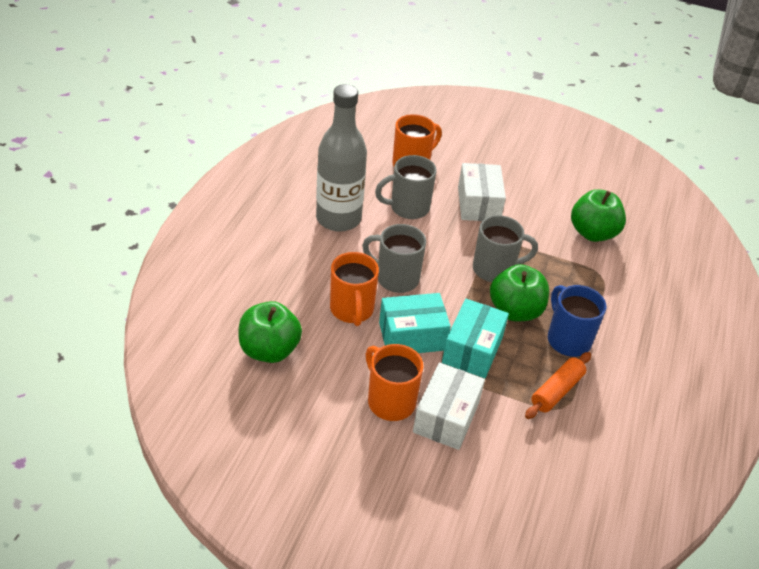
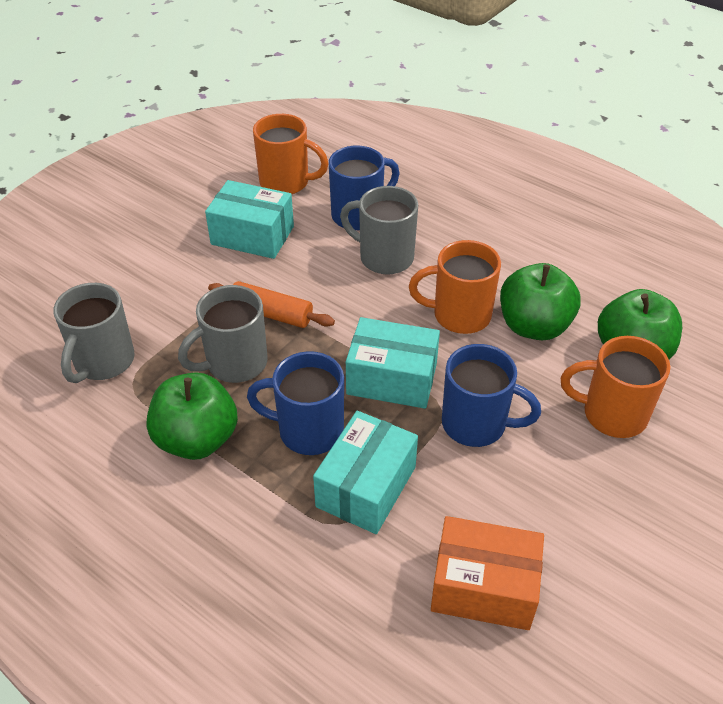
blue mug: 1 -> 3
grey bottle: 1 -> 0
orange box: 0 -> 1
turquoise box: 2 -> 3
white box: 2 -> 0

